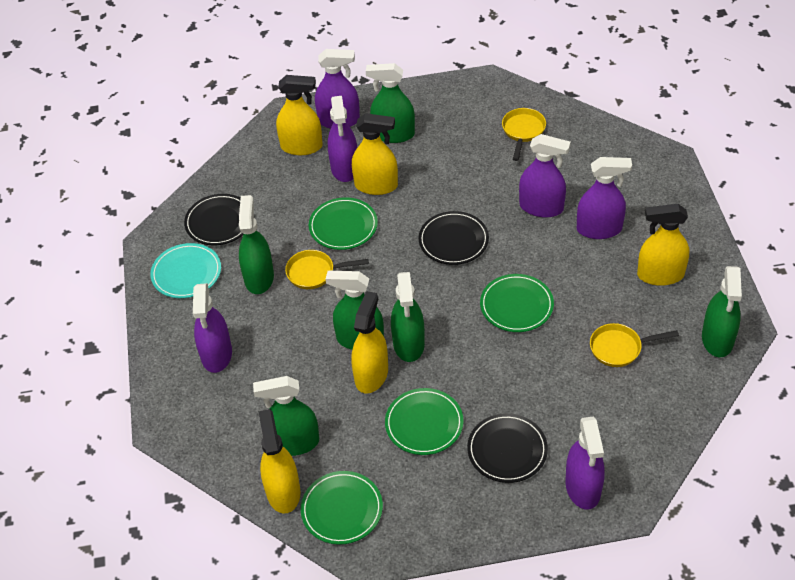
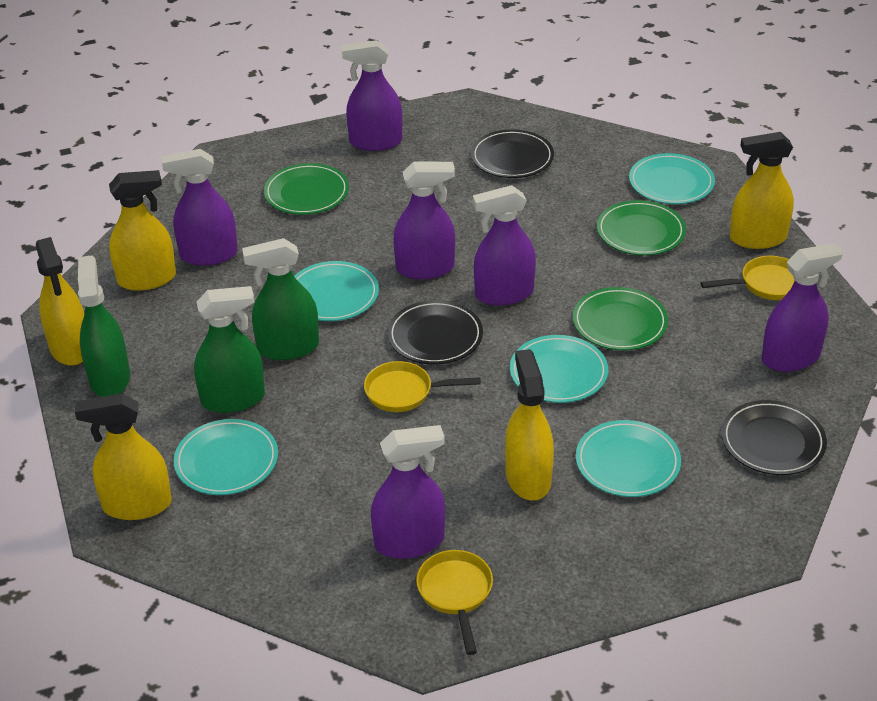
green plate: 4 -> 3
green spray bottle: 6 -> 3
turquoise plate: 1 -> 5

